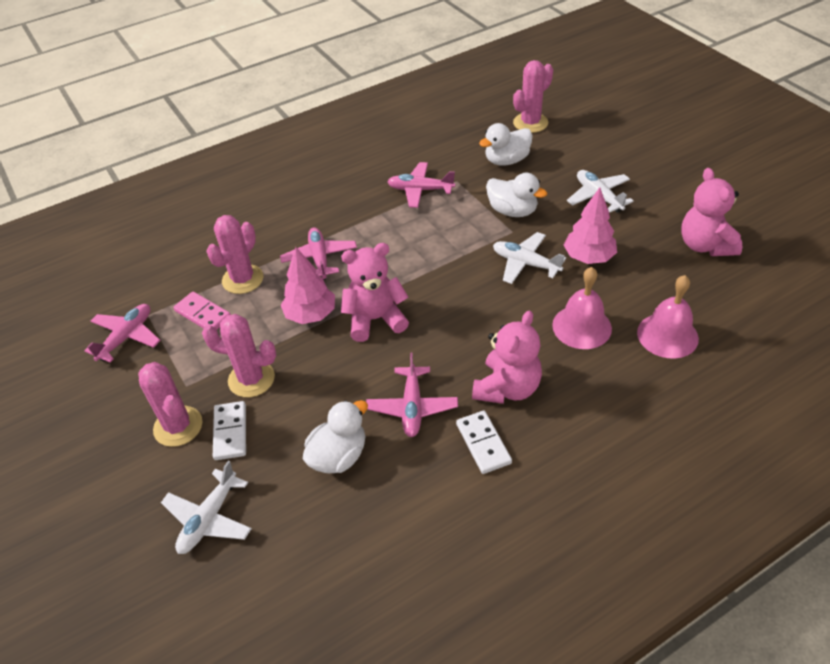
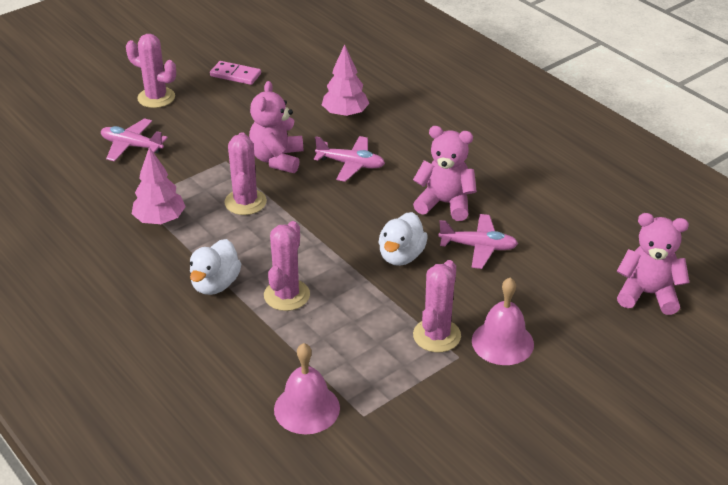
pink plane: 4 -> 3
white domino: 2 -> 0
white duck: 3 -> 2
white plane: 3 -> 0

